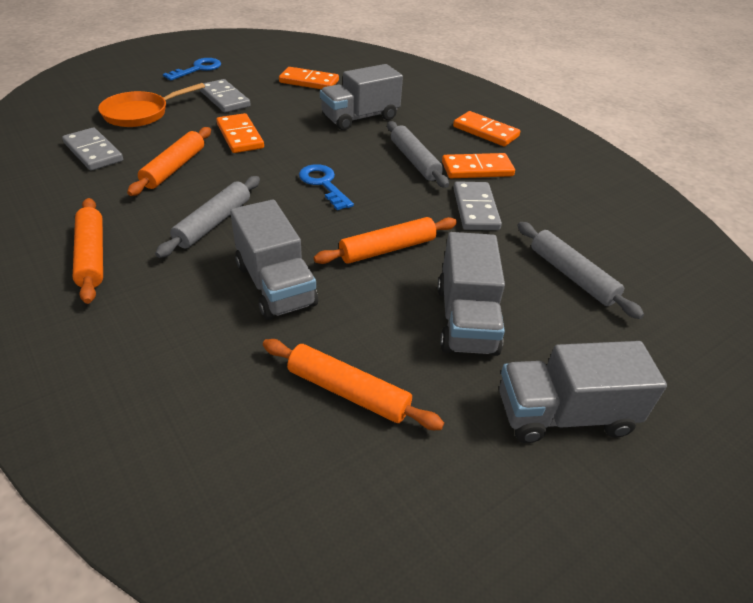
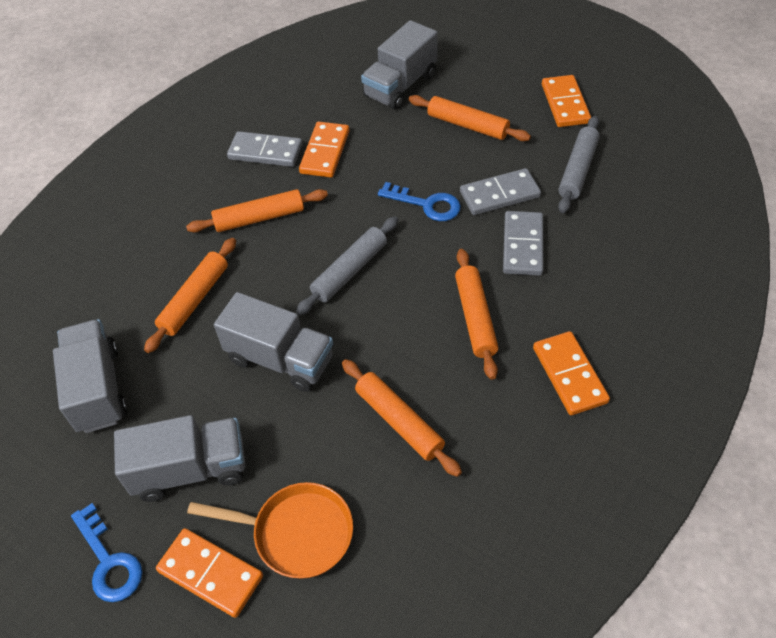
grey rolling pin: 3 -> 2
orange rolling pin: 4 -> 5

